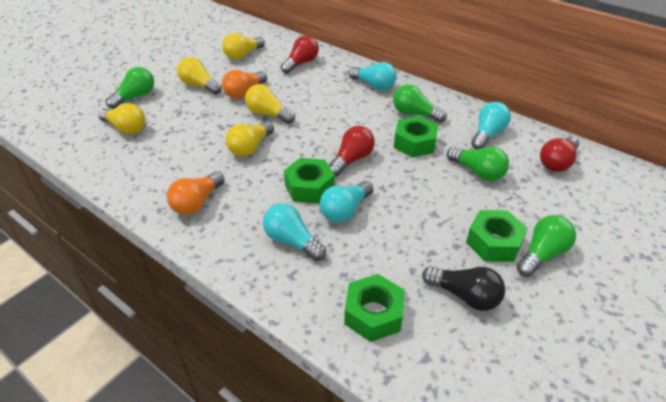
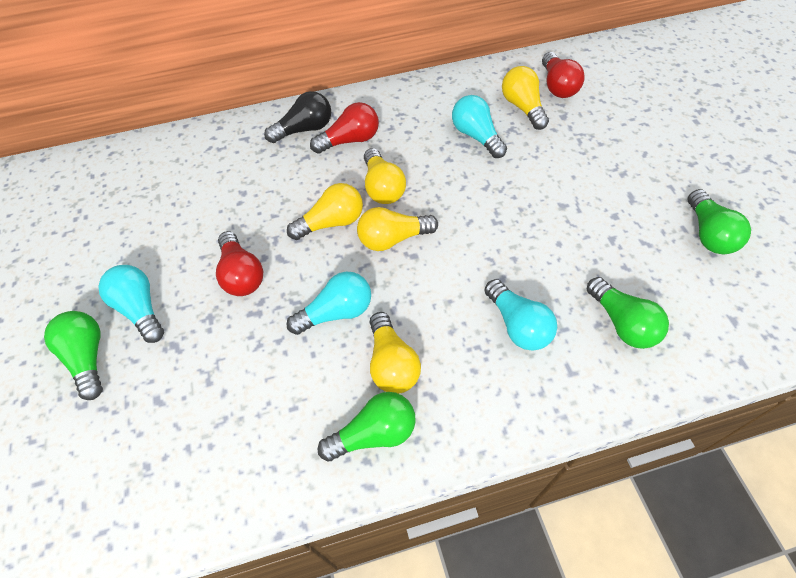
green nut: 4 -> 0
orange light bulb: 2 -> 0

